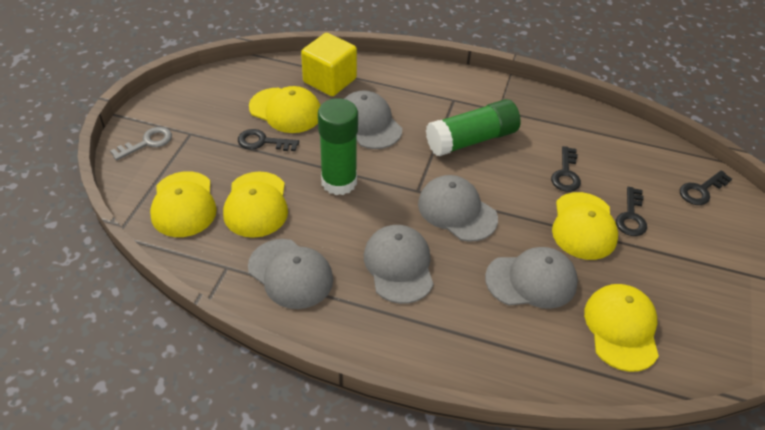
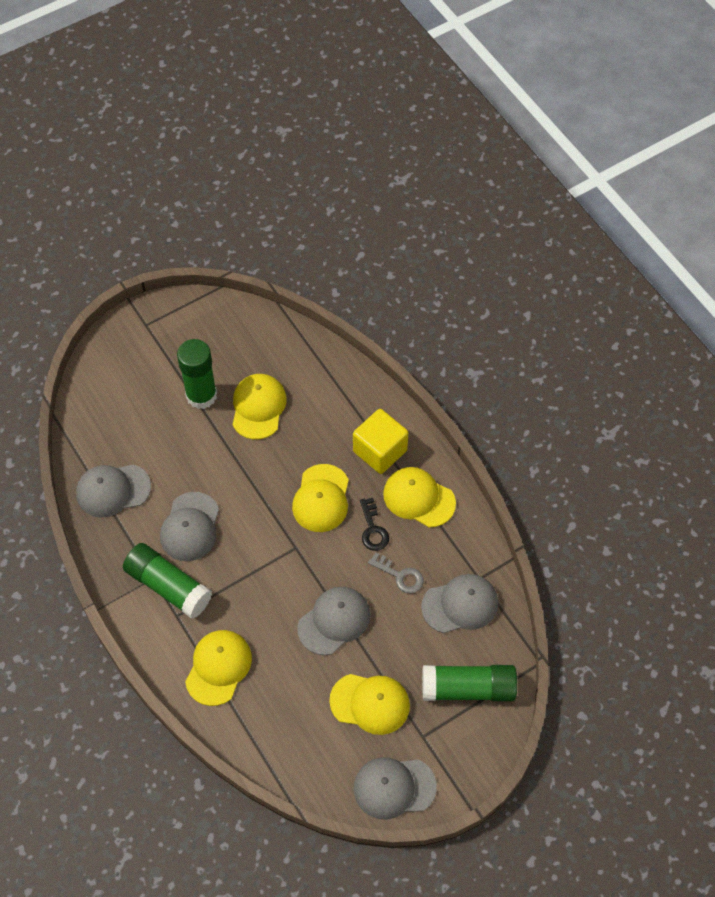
black key: 4 -> 1
green glue stick: 2 -> 3

